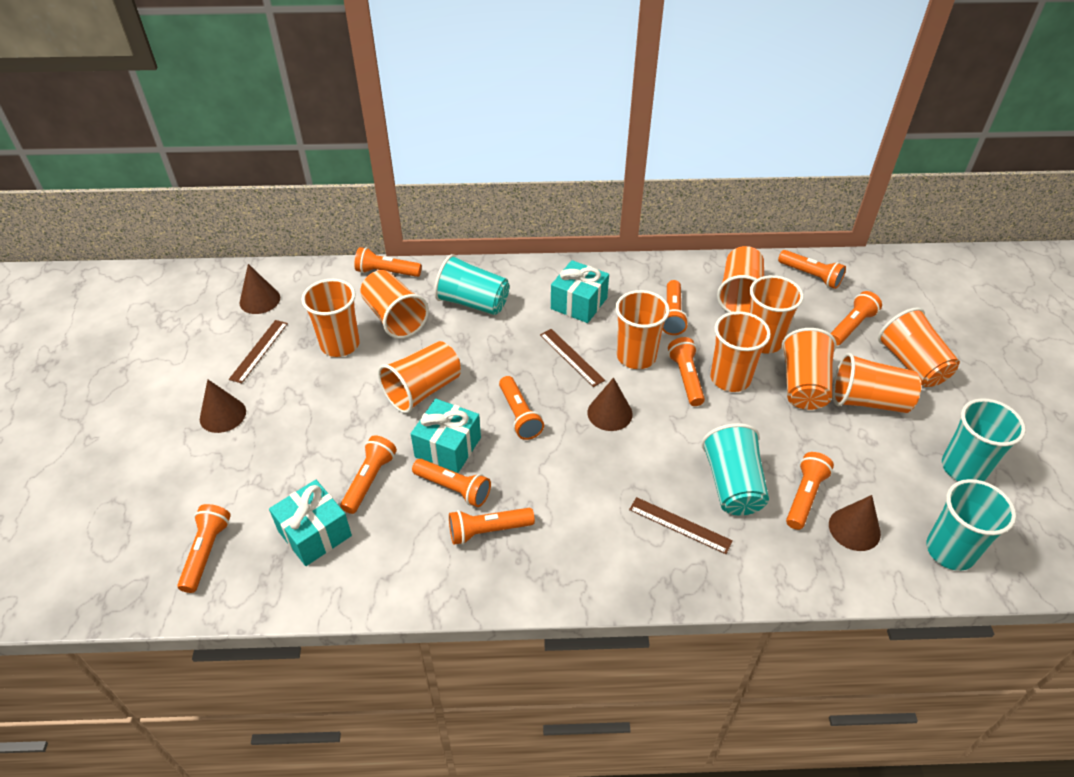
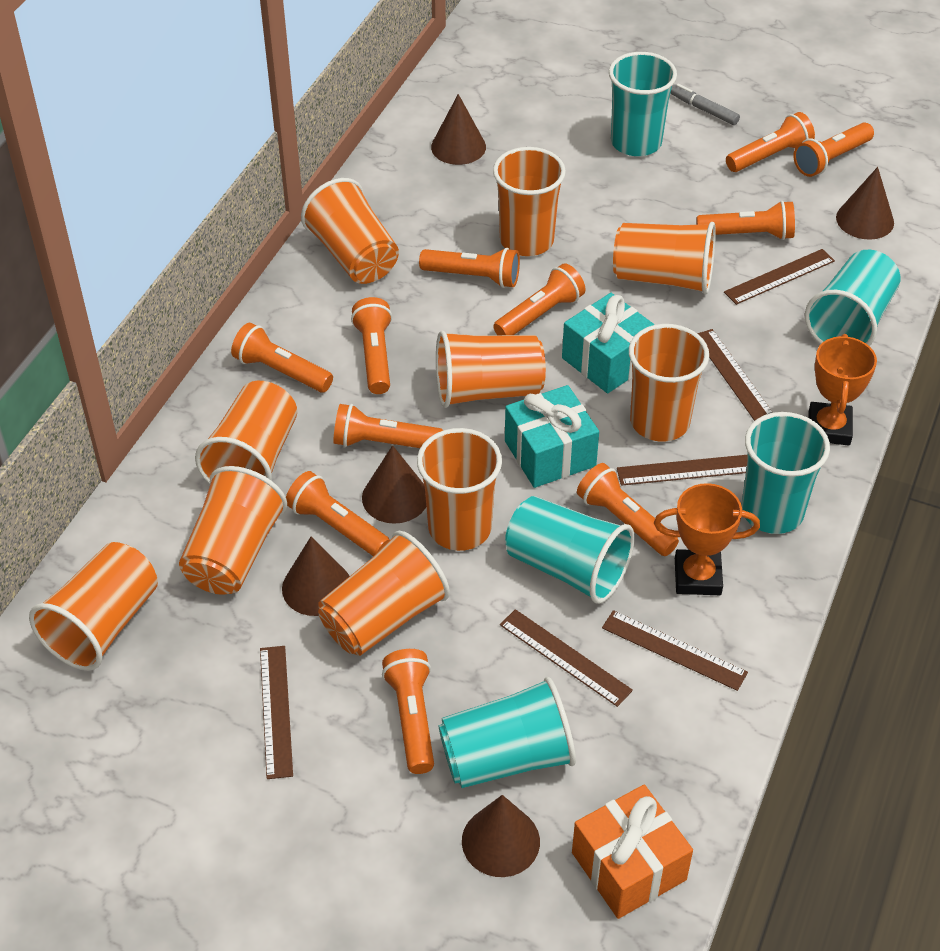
brown cone: 4 -> 5
brown ruler: 3 -> 6
grey marker: 0 -> 1
orange gift: 0 -> 1
orange trophy: 0 -> 2
turquoise cup: 4 -> 5
turquoise gift: 3 -> 2

